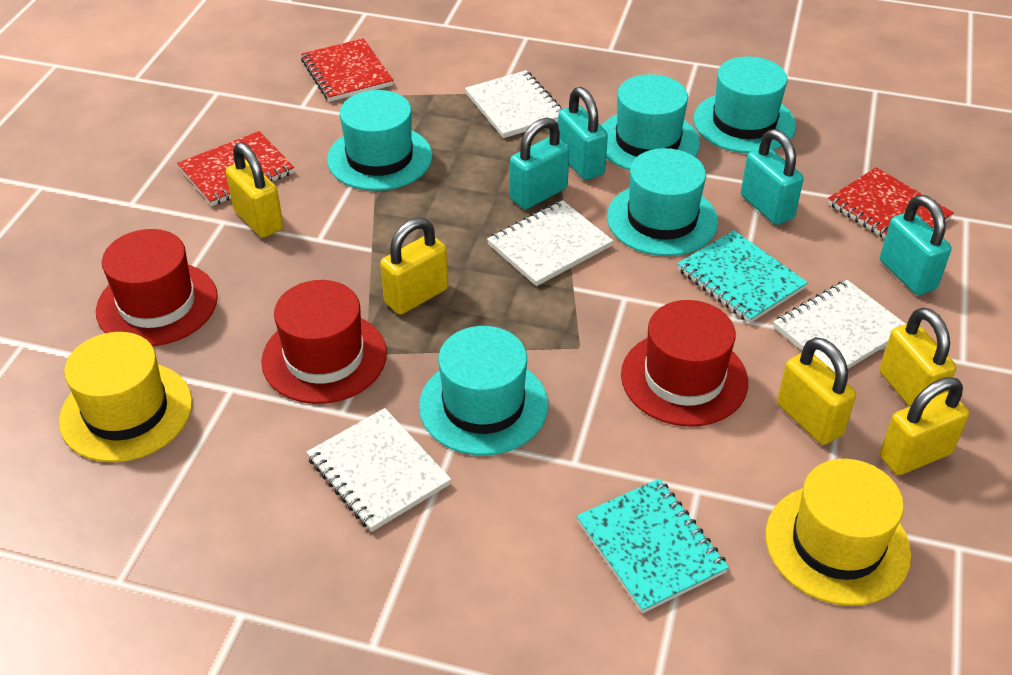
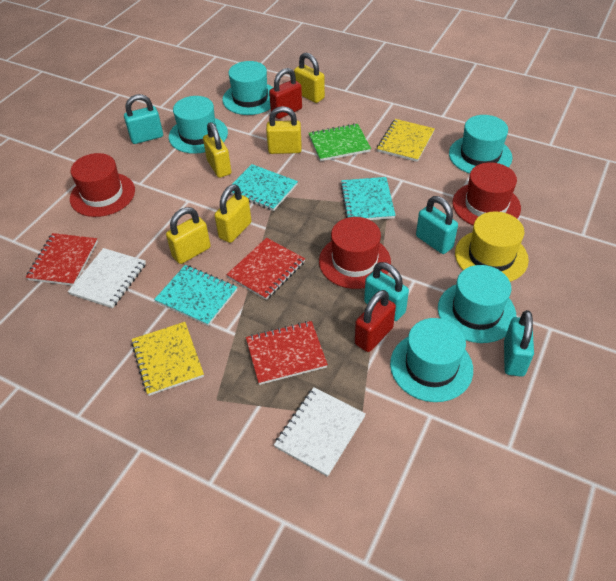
green notebook: 0 -> 1
red padlock: 0 -> 2
turquoise notebook: 2 -> 3
white notebook: 4 -> 2
yellow hat: 2 -> 1
yellow notebook: 0 -> 2

